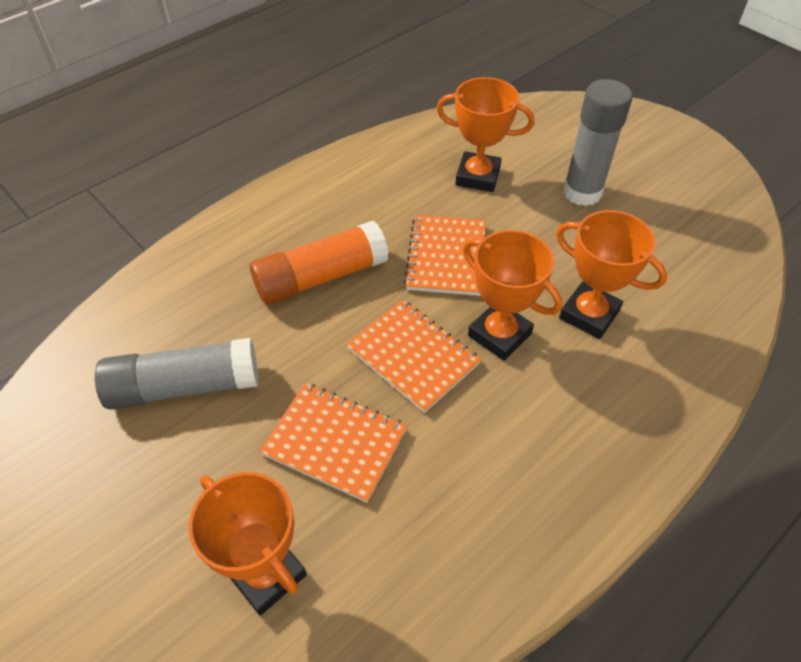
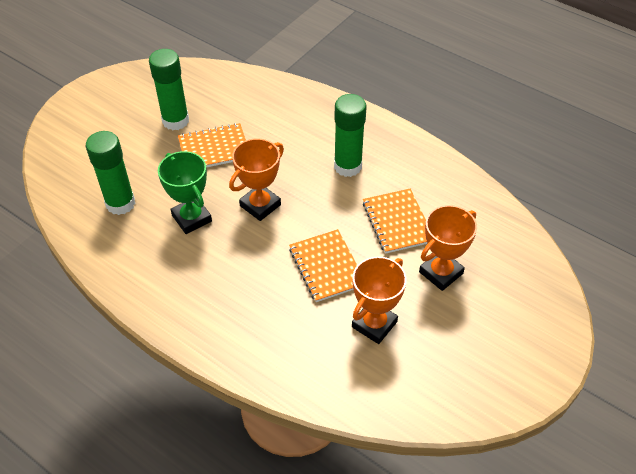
green glue stick: 0 -> 3
green trophy: 0 -> 1
grey glue stick: 2 -> 0
orange glue stick: 1 -> 0
orange trophy: 4 -> 3

